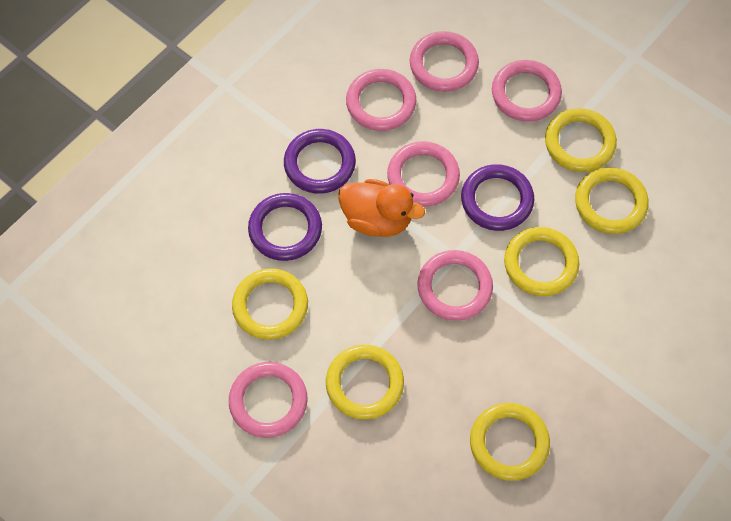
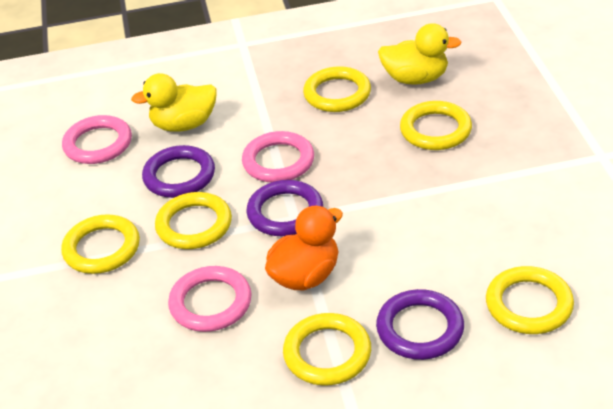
pink ring: 6 -> 3
yellow duck: 0 -> 2

